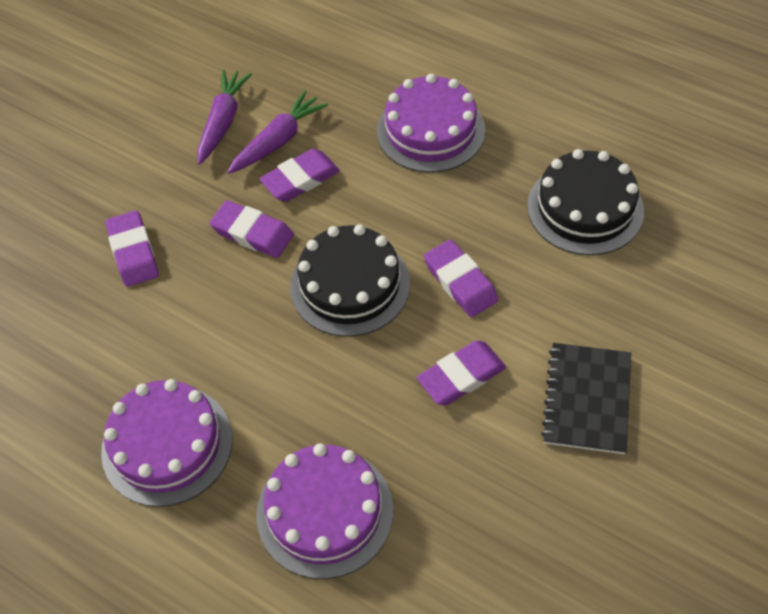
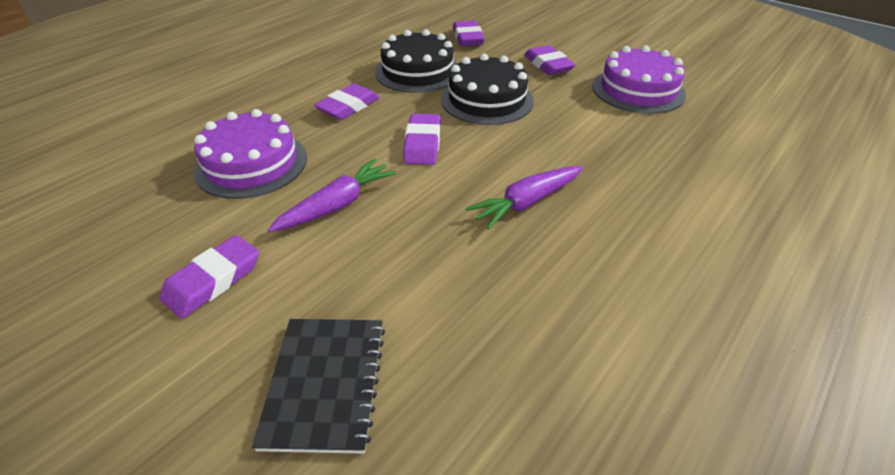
purple cake: 3 -> 2

